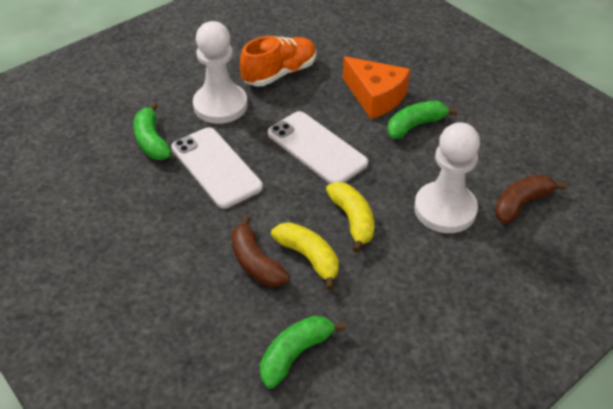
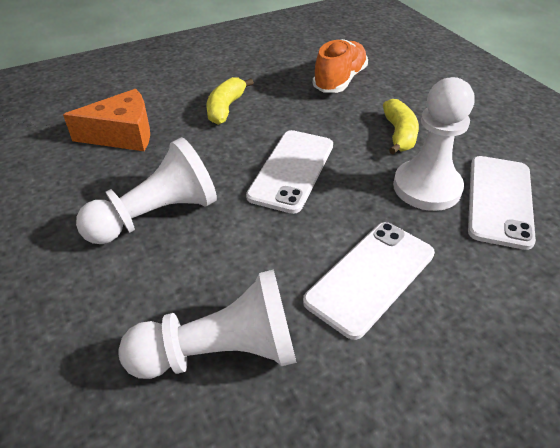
brown banana: 2 -> 0
green banana: 3 -> 0
white pawn: 2 -> 3
white phone: 2 -> 3

